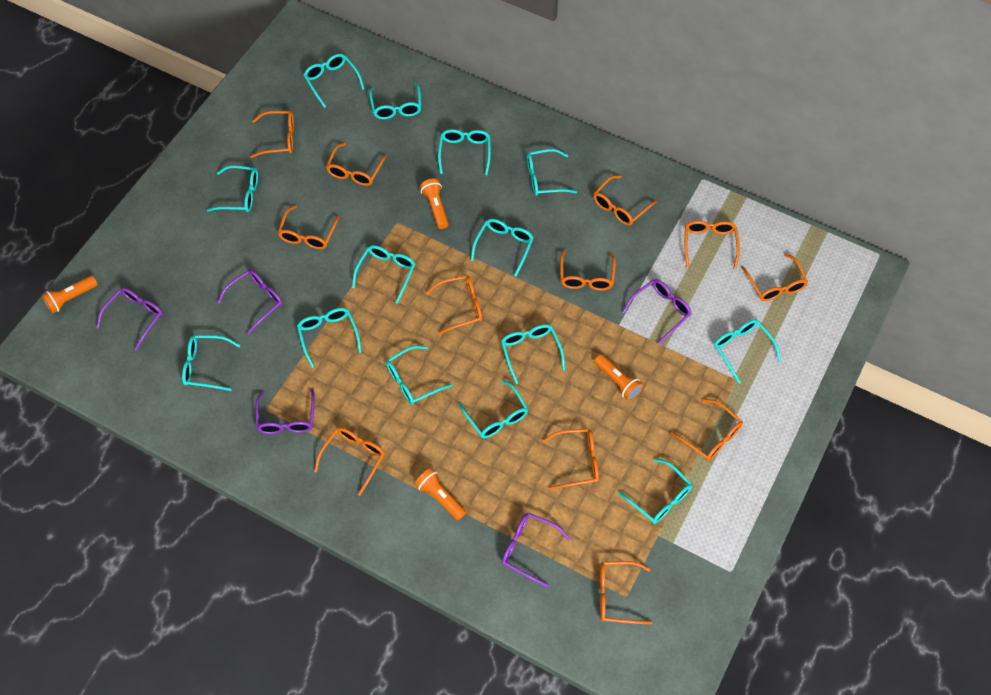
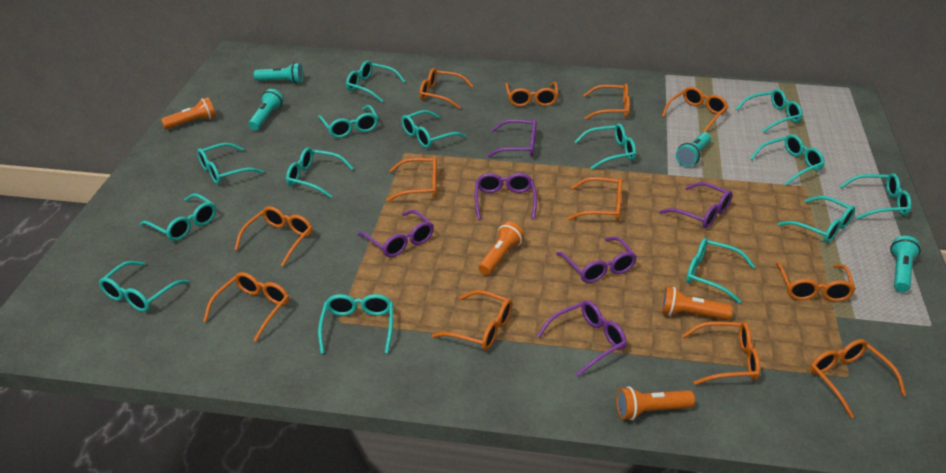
purple glasses: 5 -> 6
turquoise flashlight: 0 -> 4

